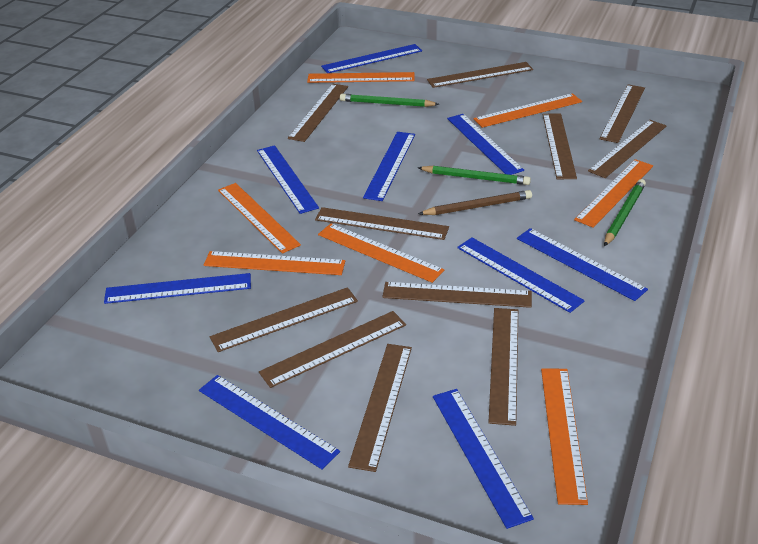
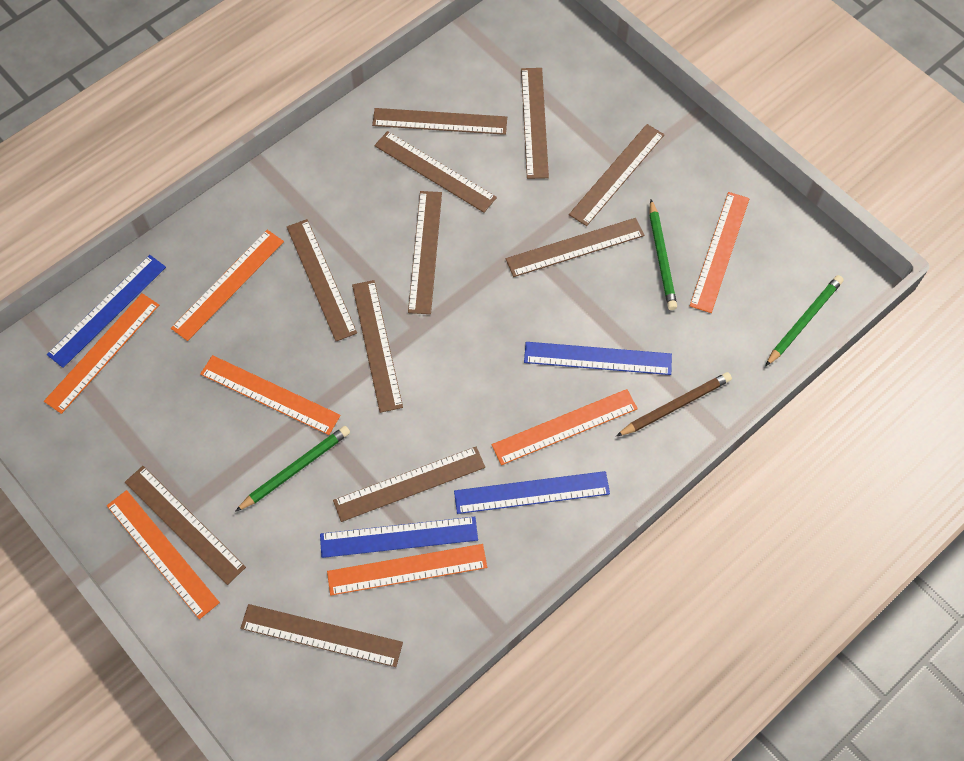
blue ruler: 9 -> 4

